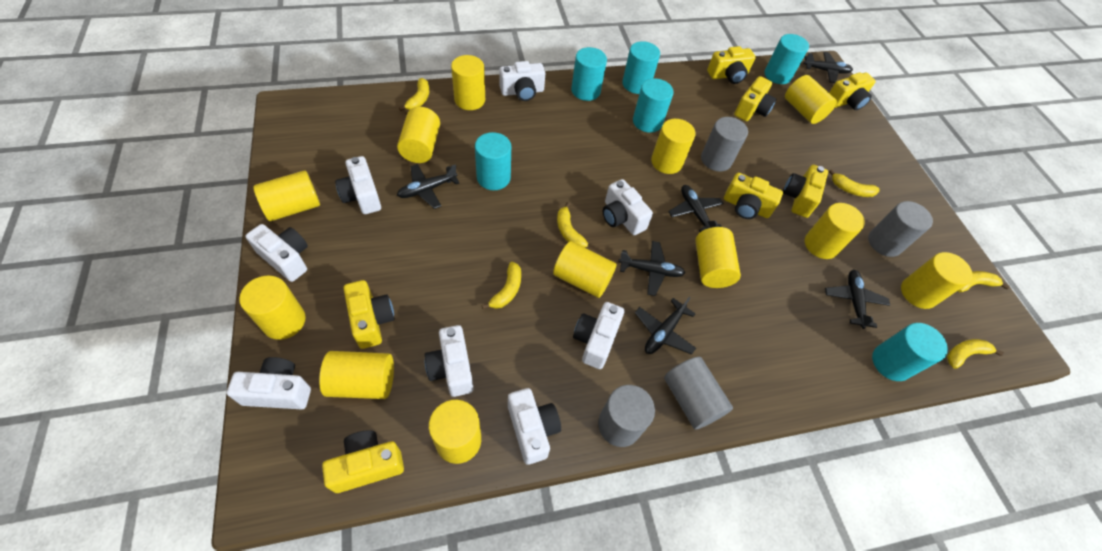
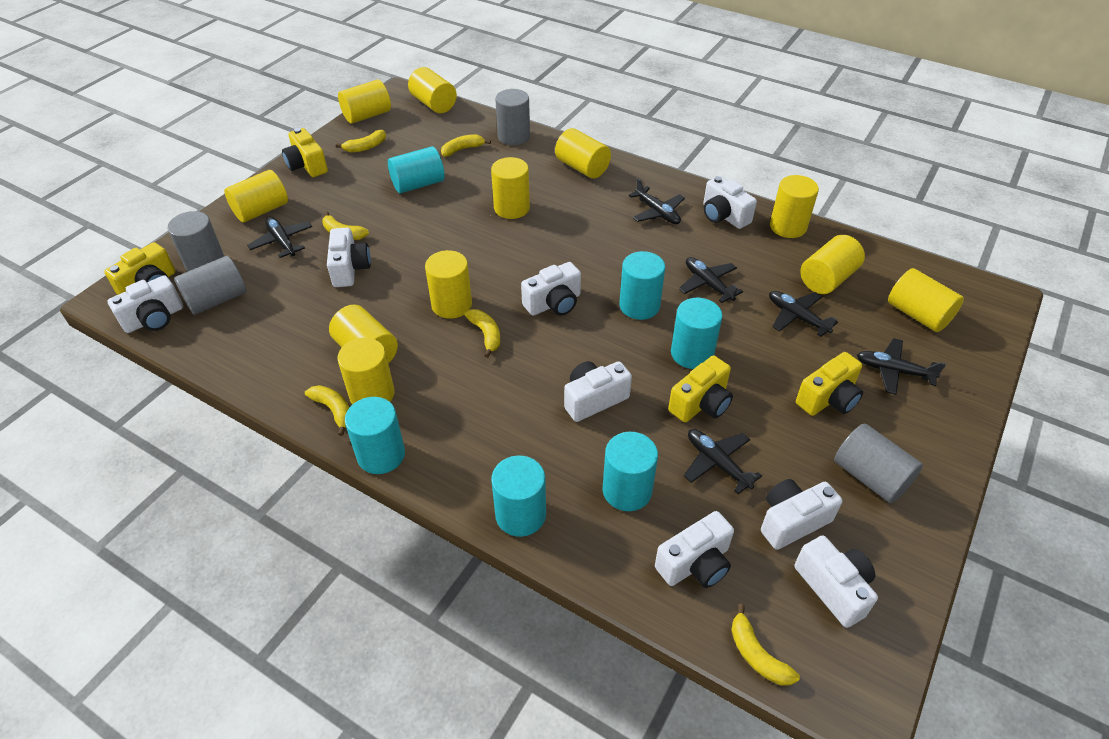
yellow camera: 7 -> 4
yellow cylinder: 12 -> 11

